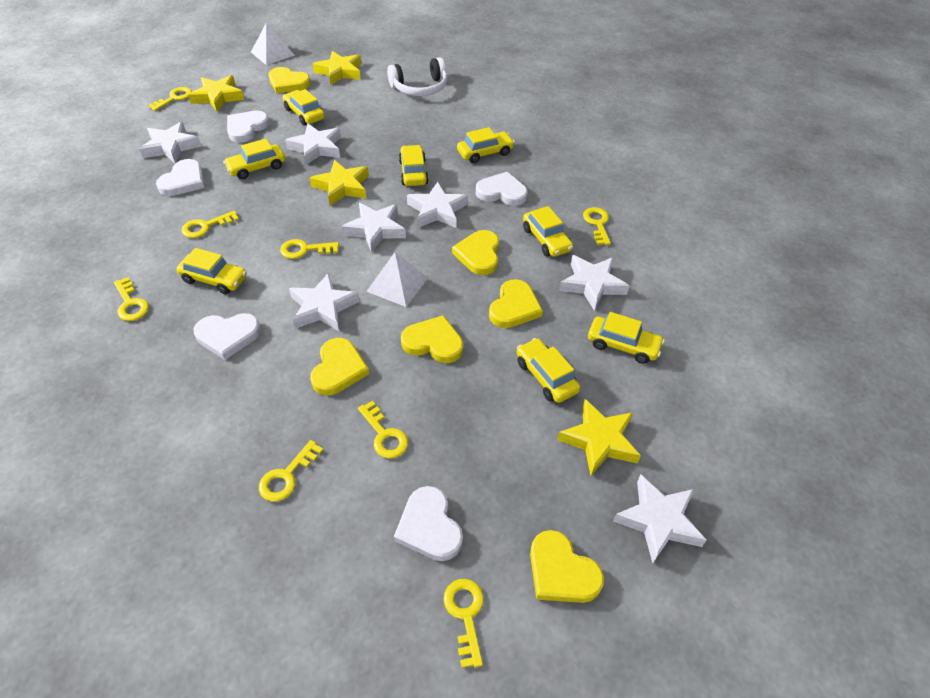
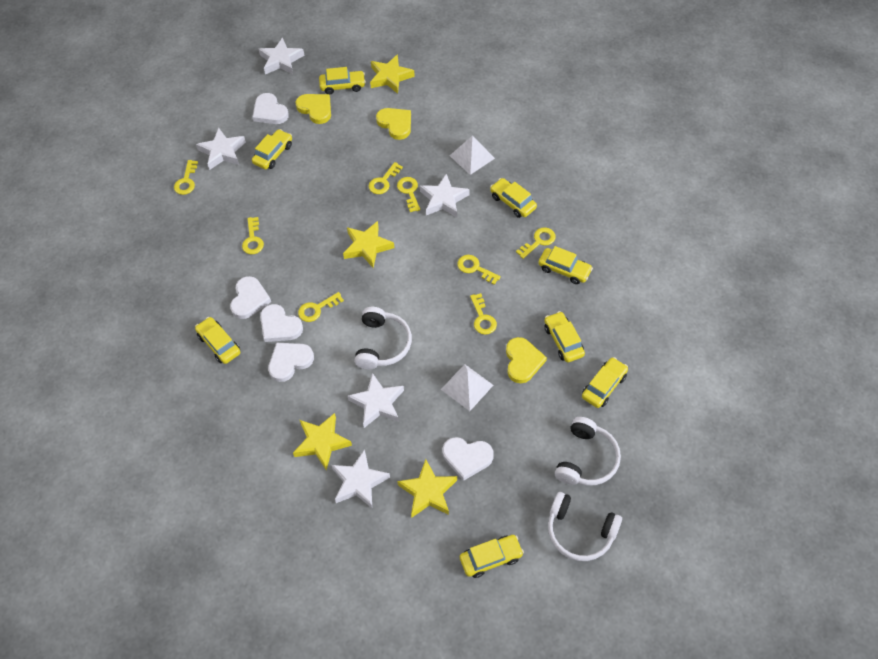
white headphones: 1 -> 3
white star: 7 -> 5
yellow heart: 6 -> 3

